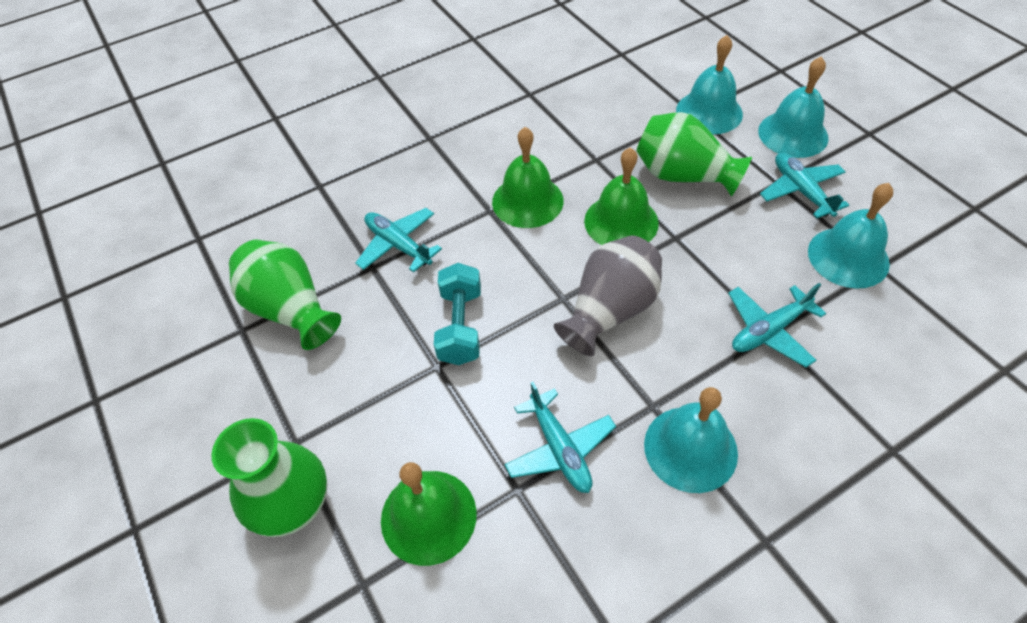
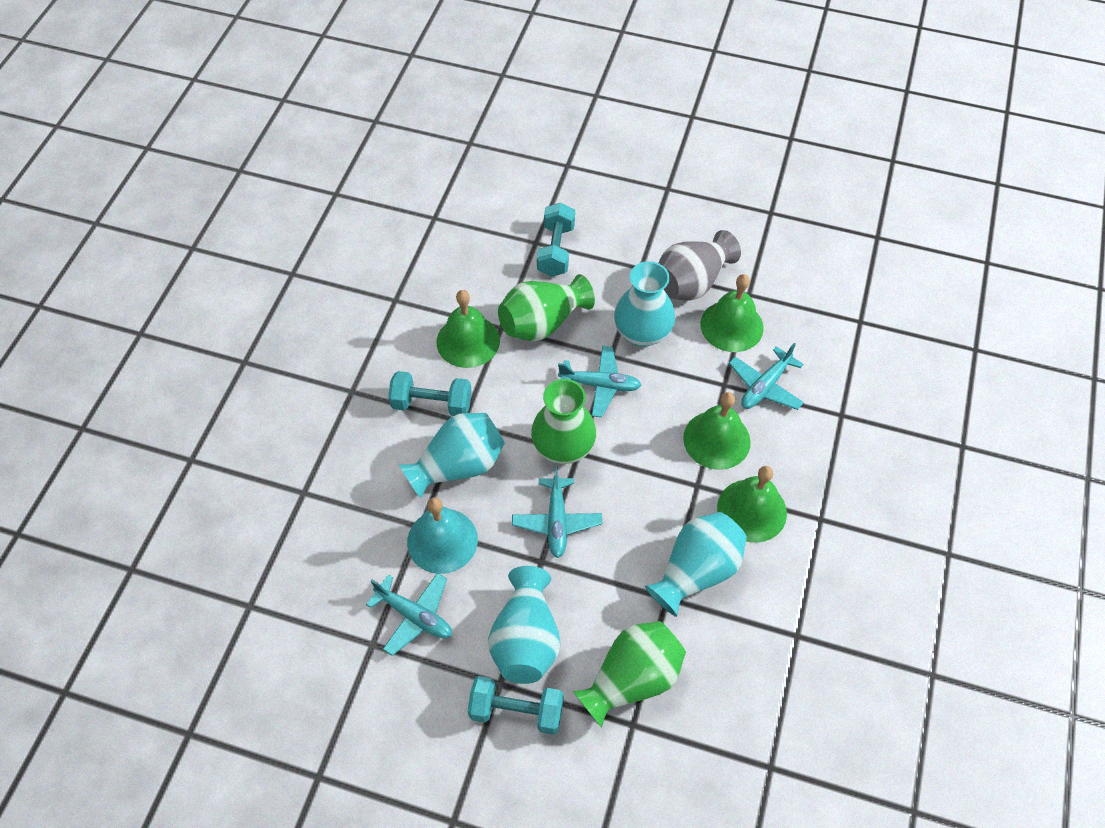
green bell: 3 -> 4
turquoise bell: 4 -> 1
turquoise dumbbell: 1 -> 3
turquoise vase: 0 -> 4

